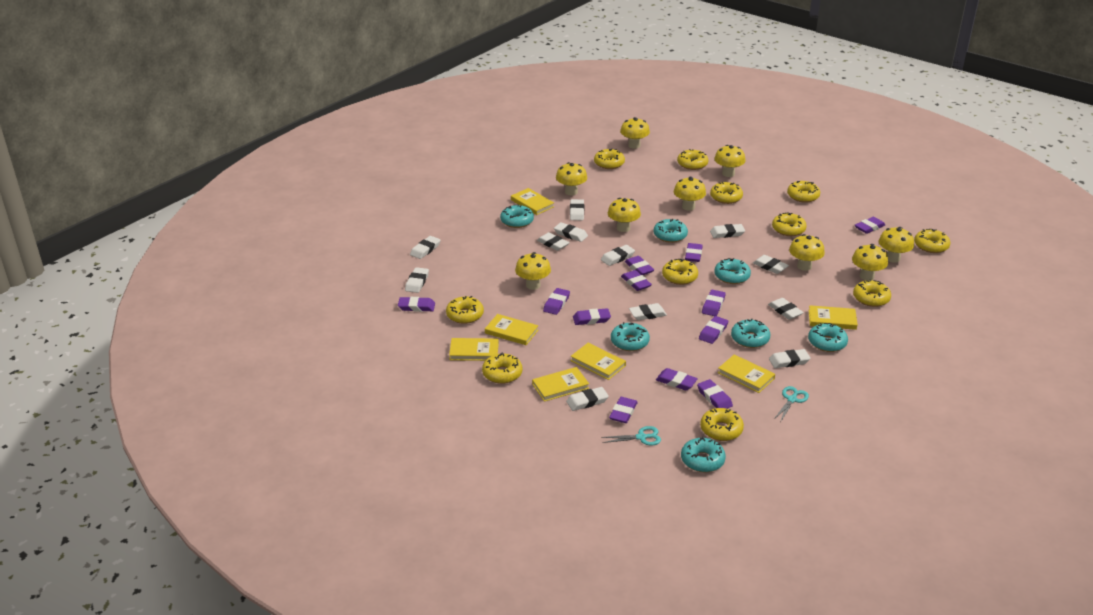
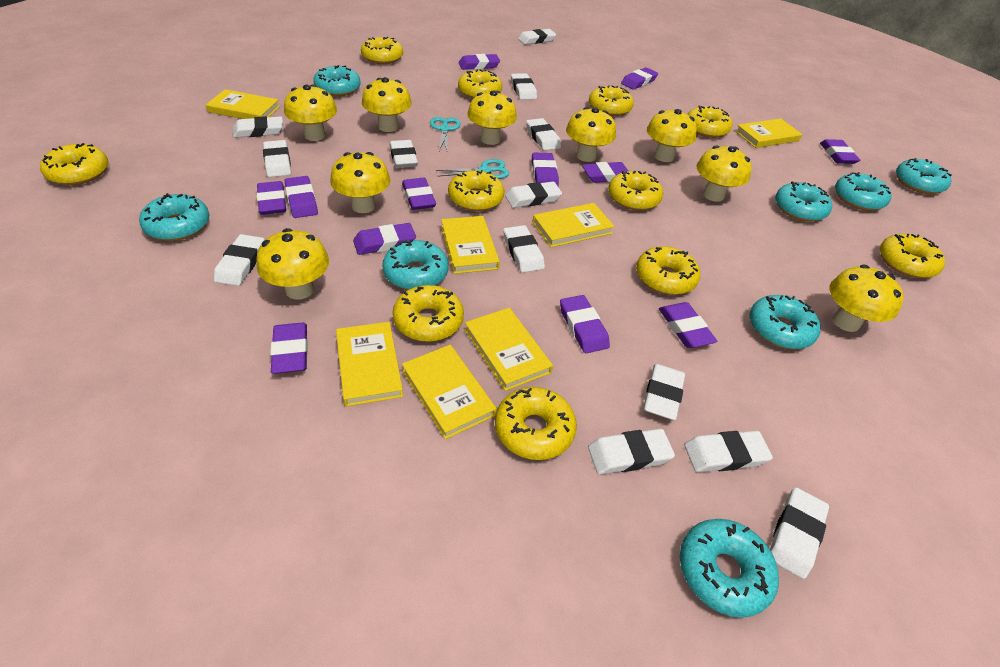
turquoise donut: 7 -> 8
white eraser: 12 -> 13

